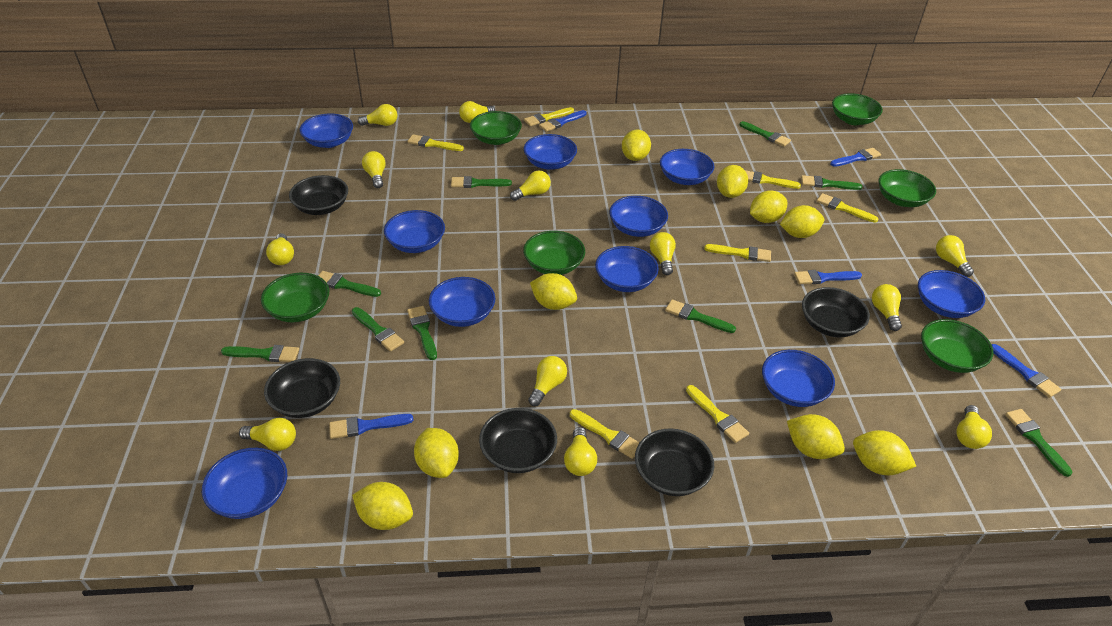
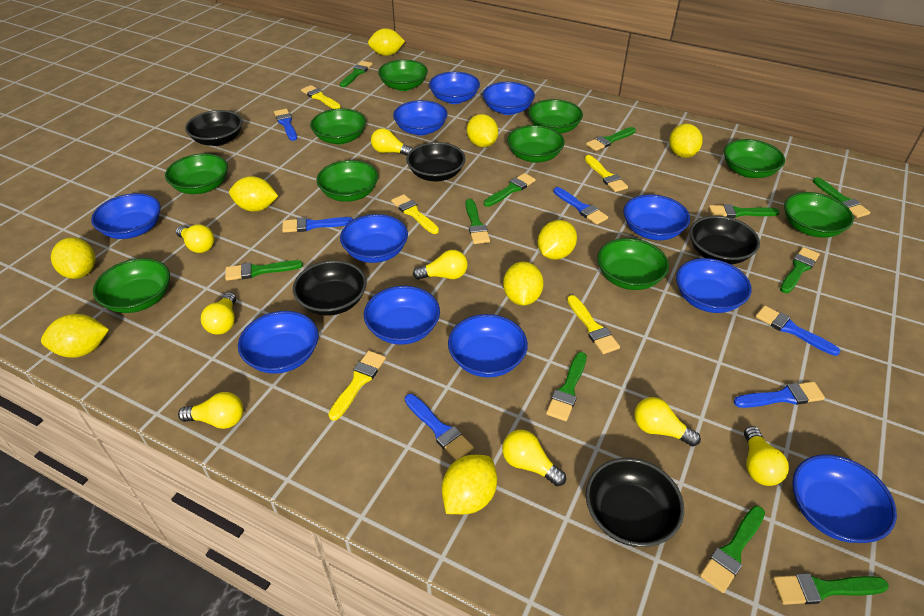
blue bowl: 10 -> 11
blue brush: 5 -> 6
green bowl: 6 -> 10
green brush: 9 -> 11
yellow brush: 7 -> 5
yellow light bulb: 12 -> 8

